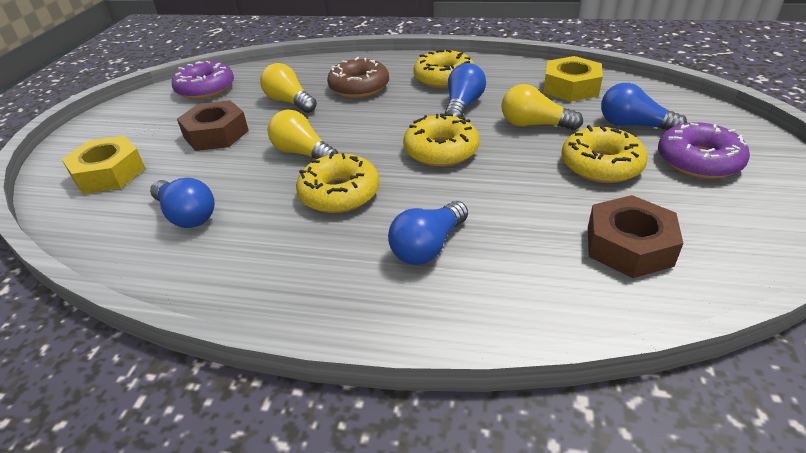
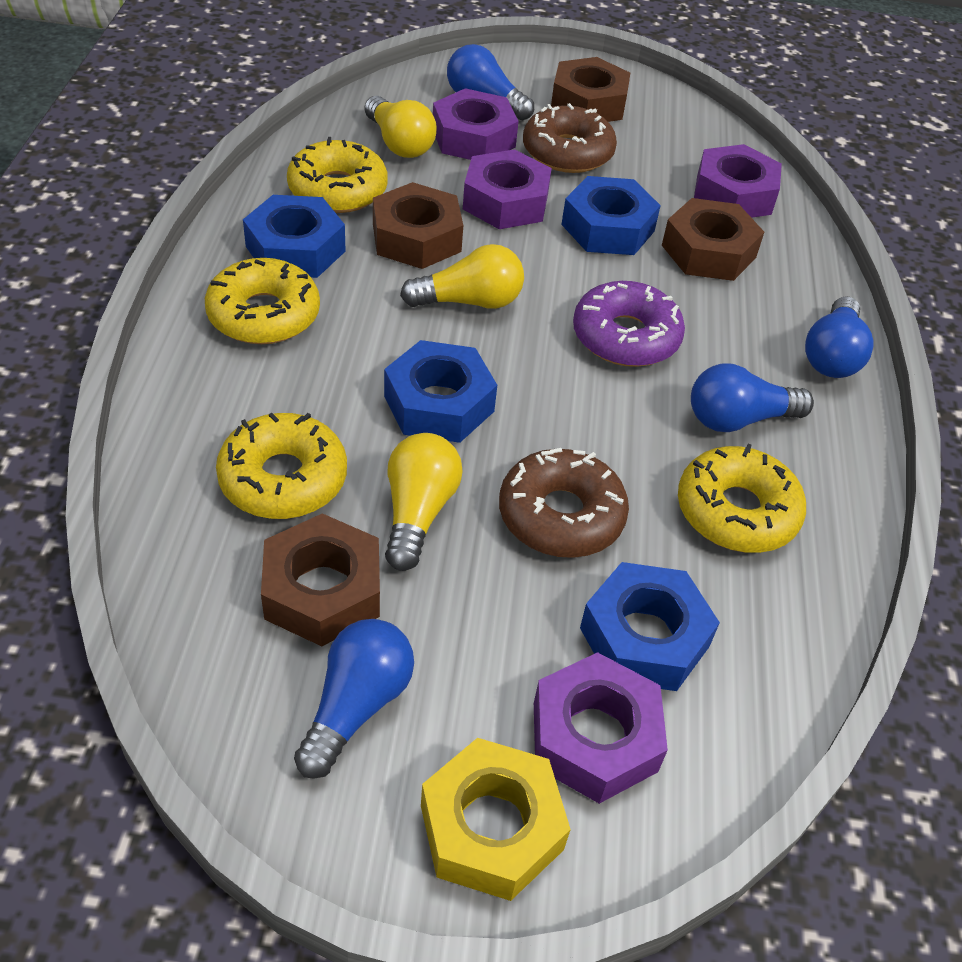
blue nut: 0 -> 4
brown donut: 1 -> 2
brown nut: 2 -> 4
purple donut: 2 -> 1
purple nut: 0 -> 4
yellow nut: 2 -> 1

